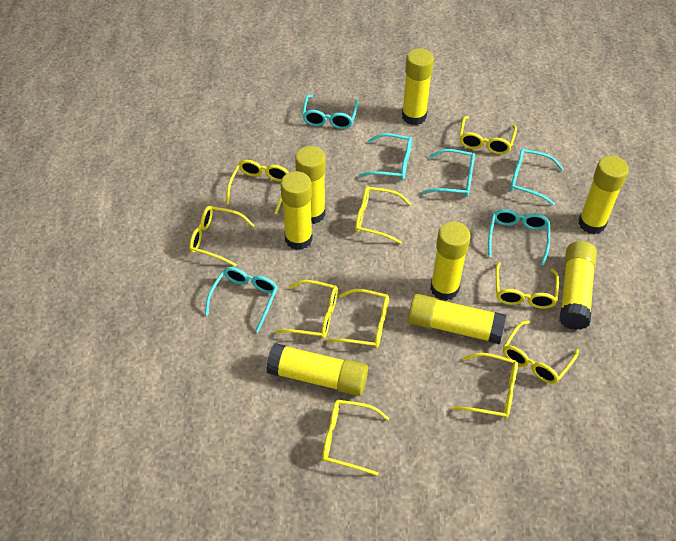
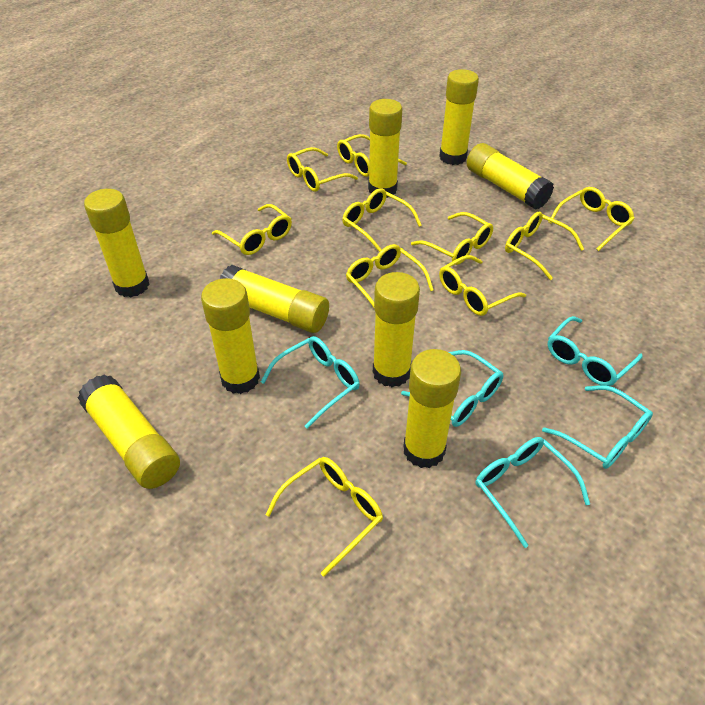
turquoise glasses: 6 -> 5
yellow glue stick: 8 -> 9

